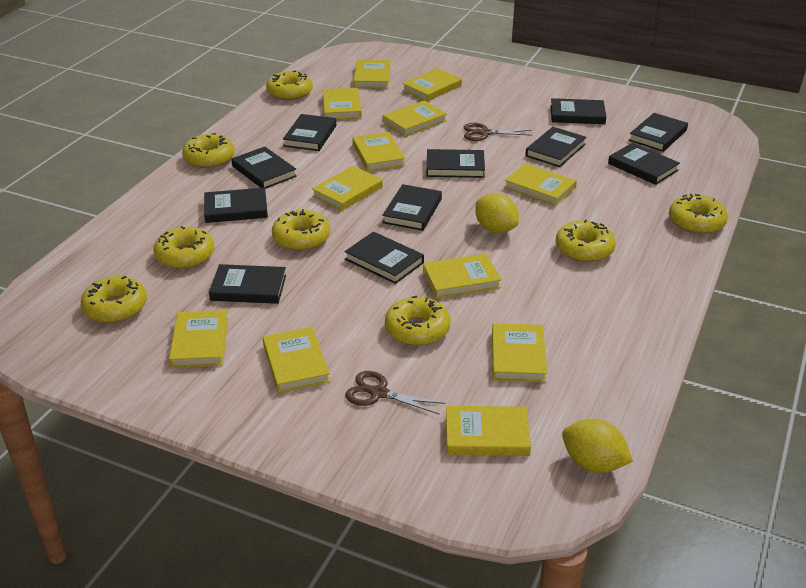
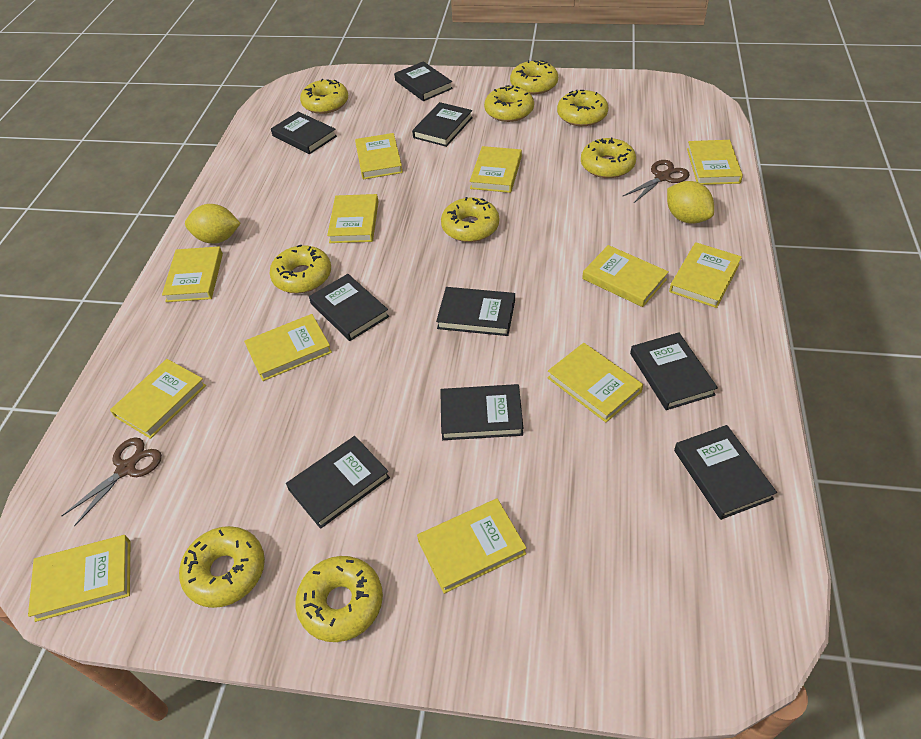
black book: 11 -> 9
yellow donut: 8 -> 9

